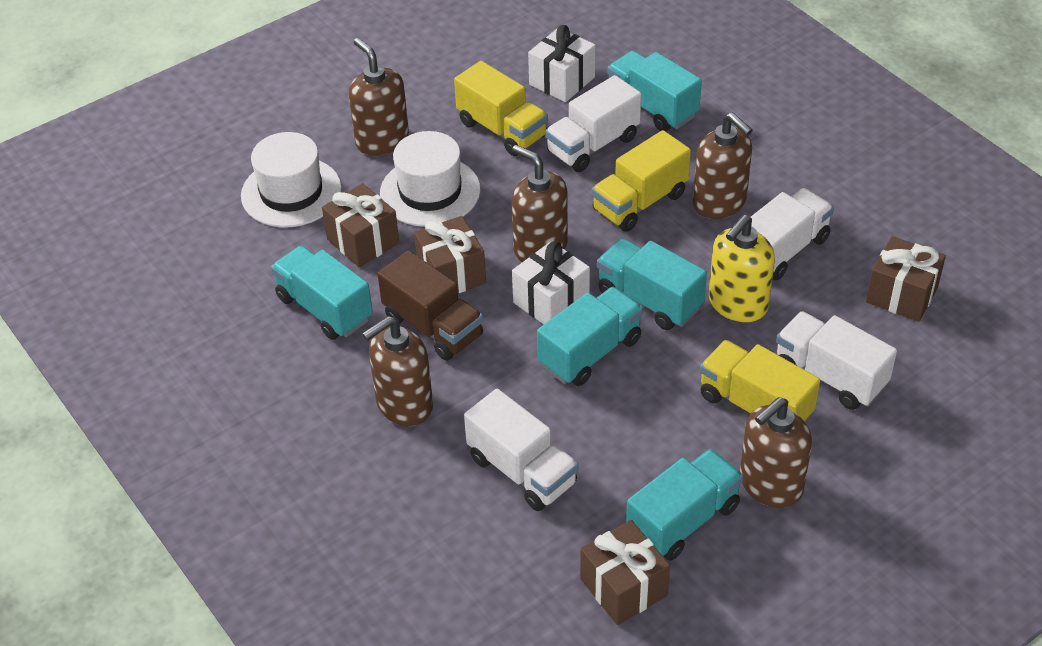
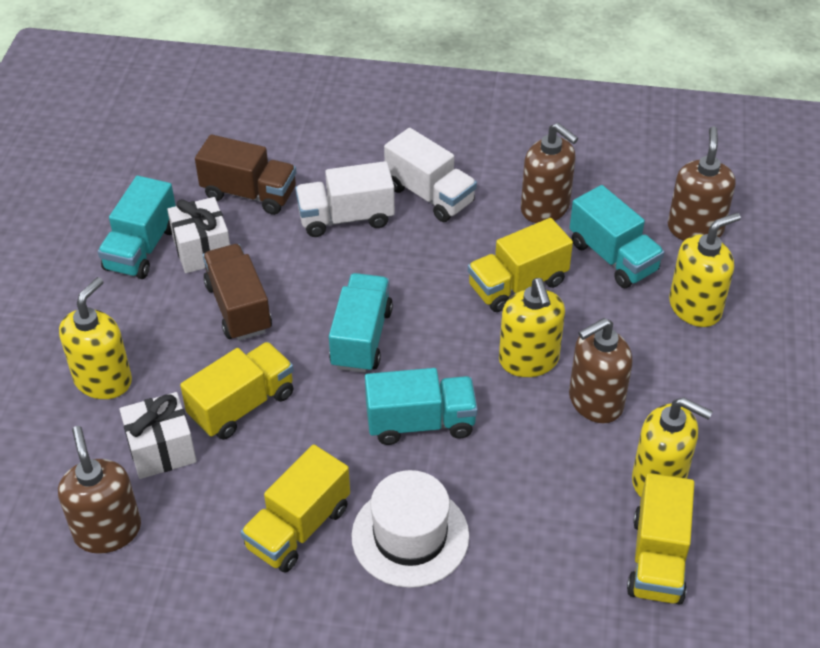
brown gift: 4 -> 0
brown soap dispenser: 5 -> 4
brown truck: 1 -> 2
turquoise truck: 5 -> 4
white hat: 2 -> 1
white truck: 4 -> 2
yellow soap dispenser: 1 -> 4
yellow truck: 3 -> 4

